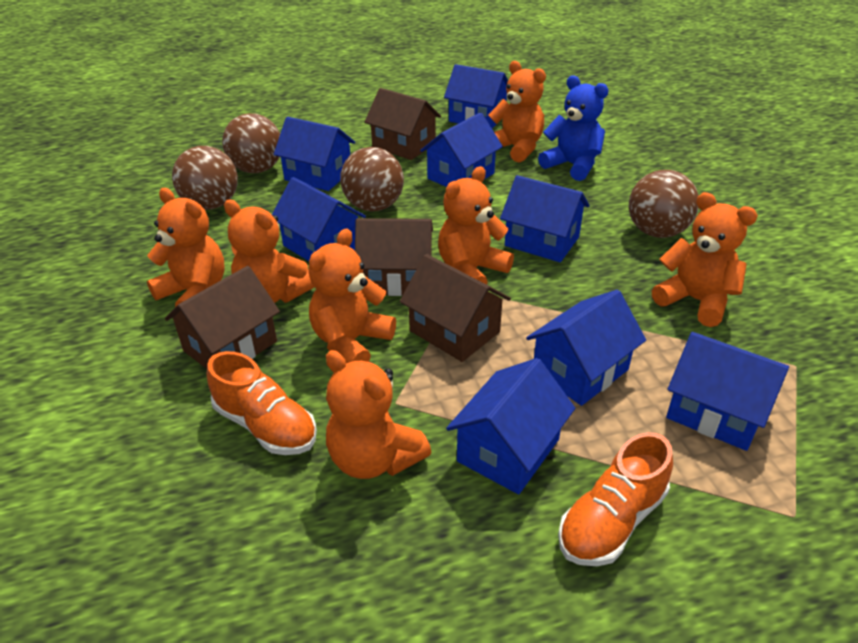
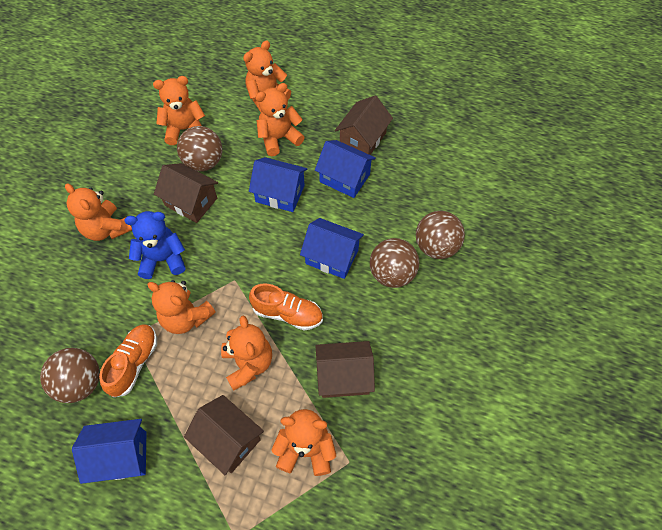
blue house: 8 -> 4

